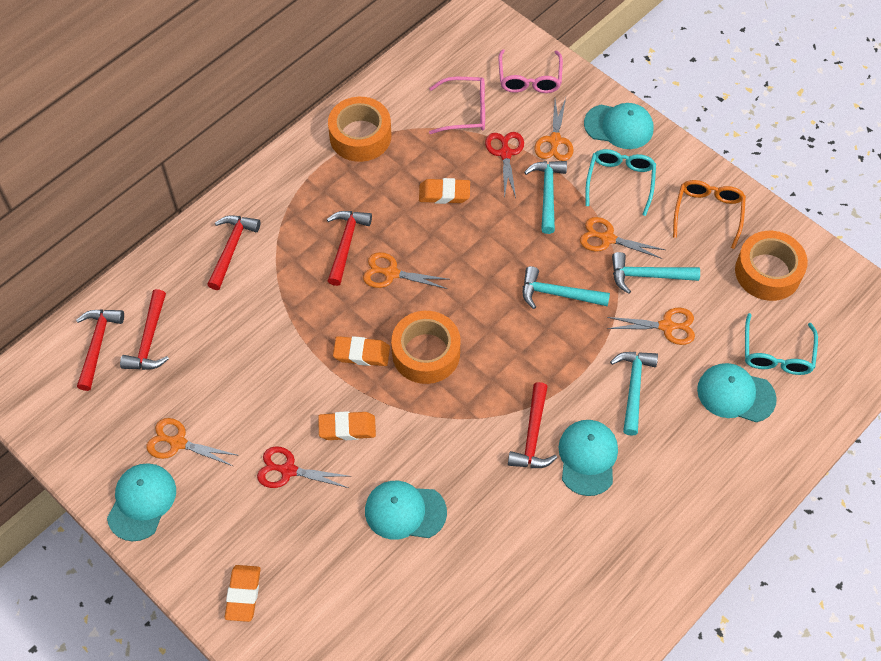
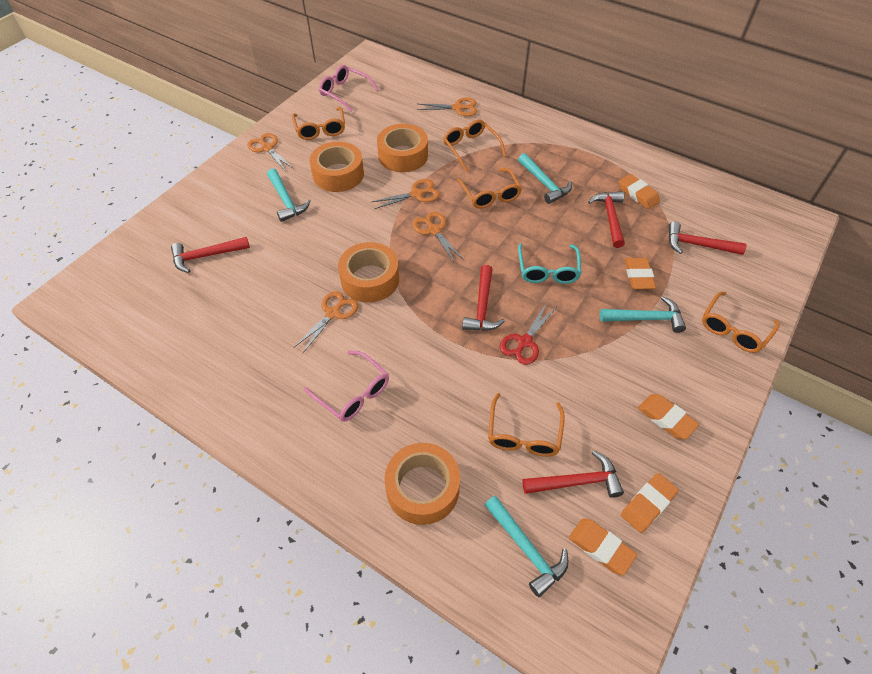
orange eraser: 4 -> 5
orange glasses: 1 -> 5
orange tape: 3 -> 4
red scissors: 2 -> 1
turquoise cap: 5 -> 0
turquoise glasses: 2 -> 1

